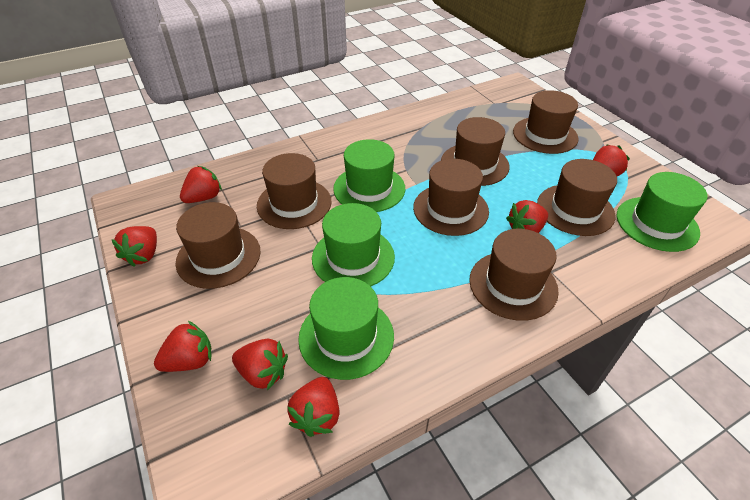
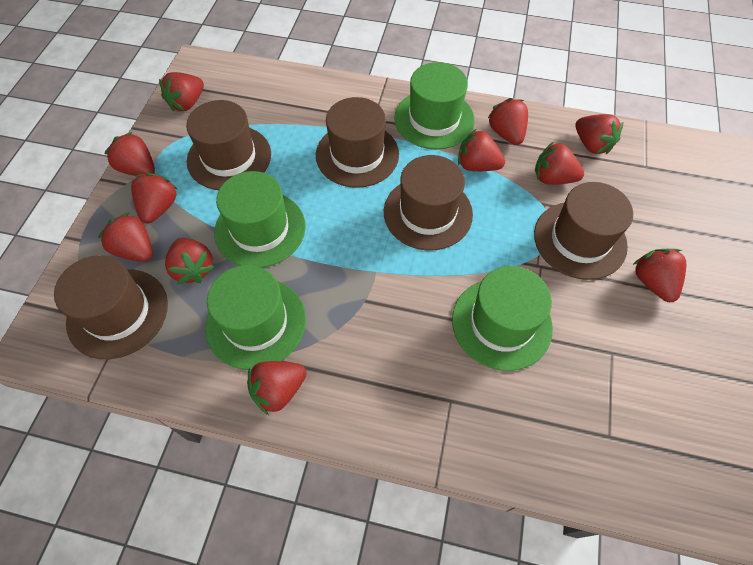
brown hat: 7 -> 5
red strawberry: 7 -> 11

